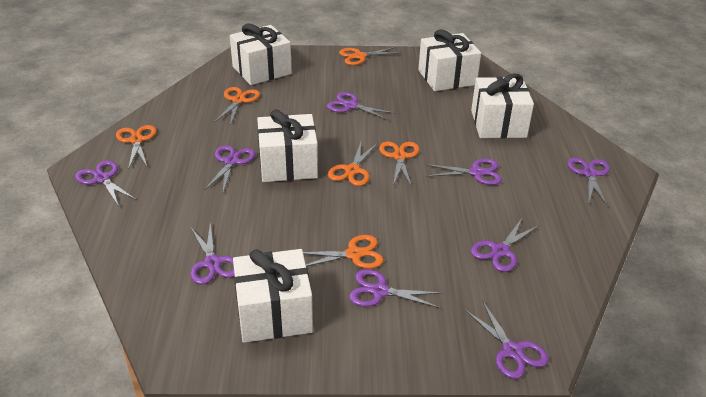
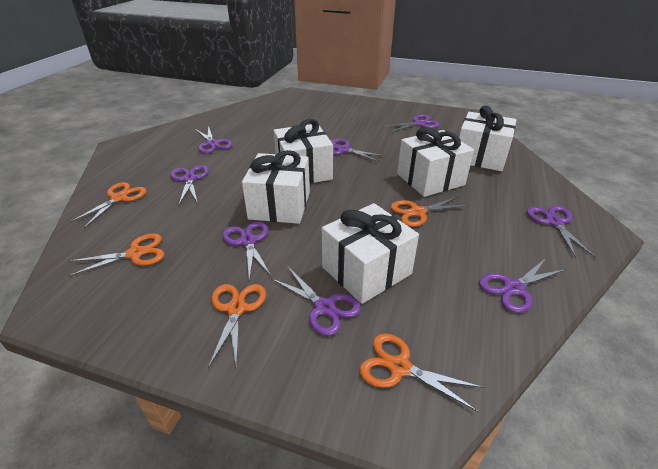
orange scissors: 6 -> 5
purple scissors: 9 -> 8

